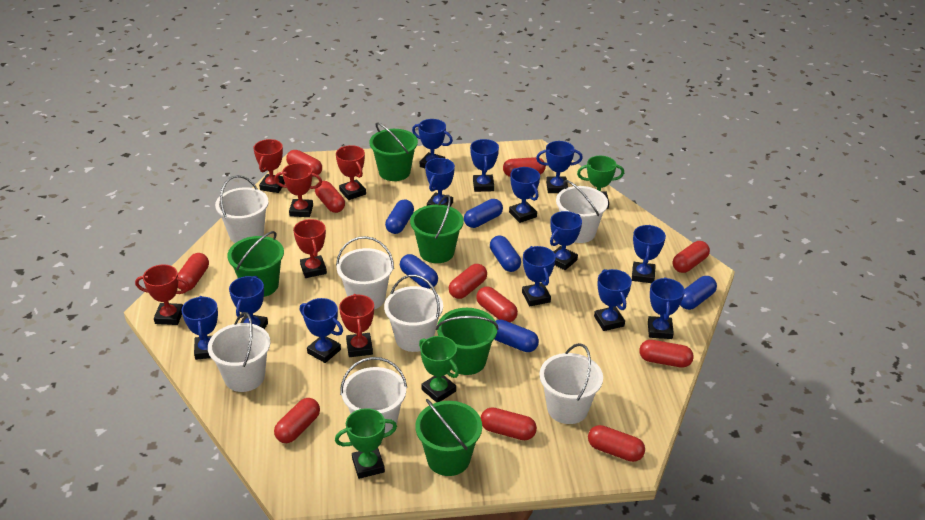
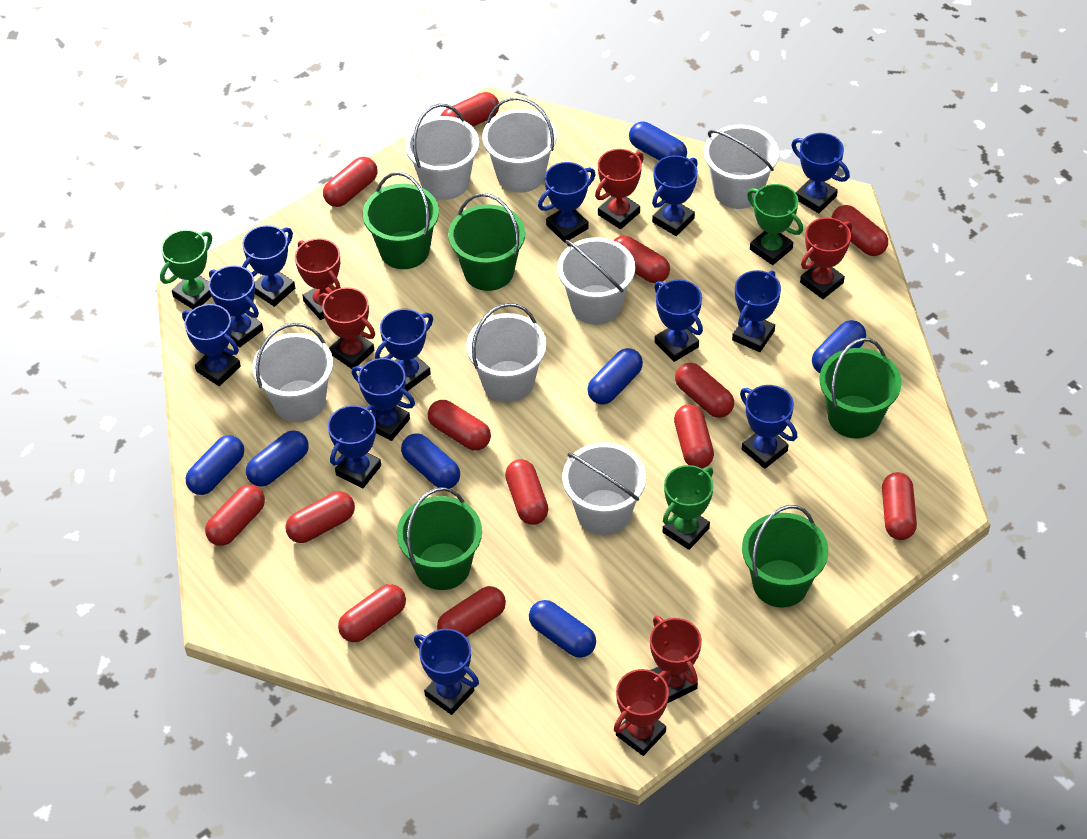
blue capsule: 6 -> 7
red capsule: 11 -> 13

